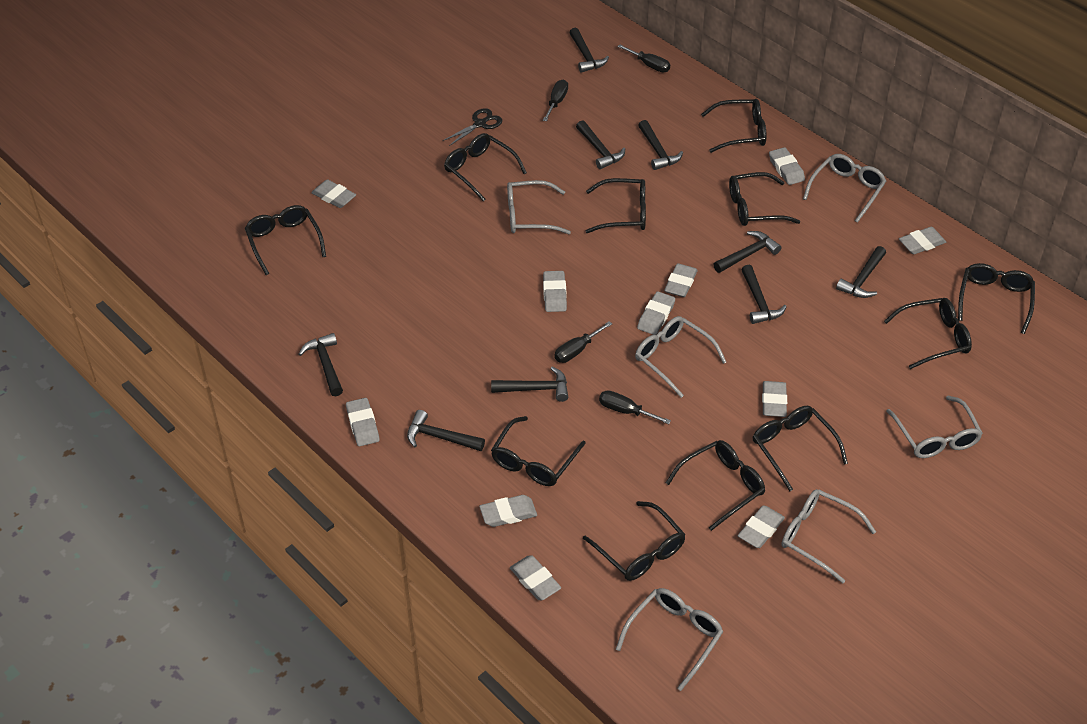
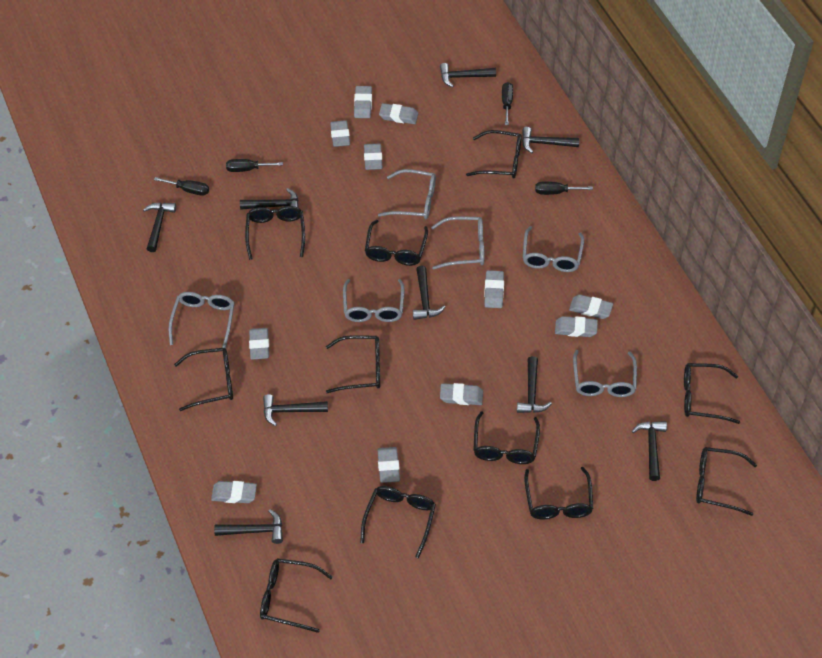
black scissors: 1 -> 0

